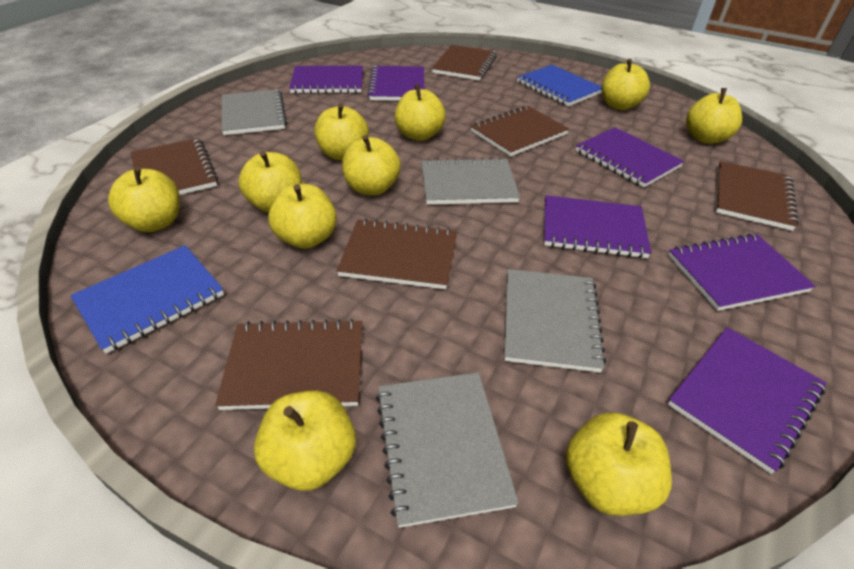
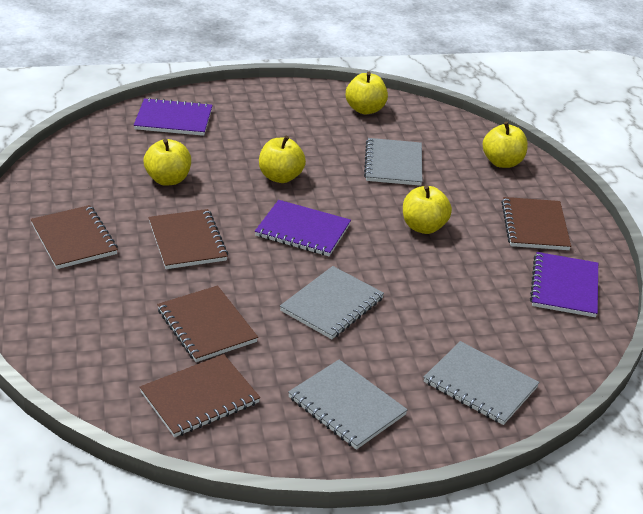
blue notebook: 2 -> 0
brown notebook: 6 -> 5
purple notebook: 6 -> 3
yellow apple: 10 -> 5

